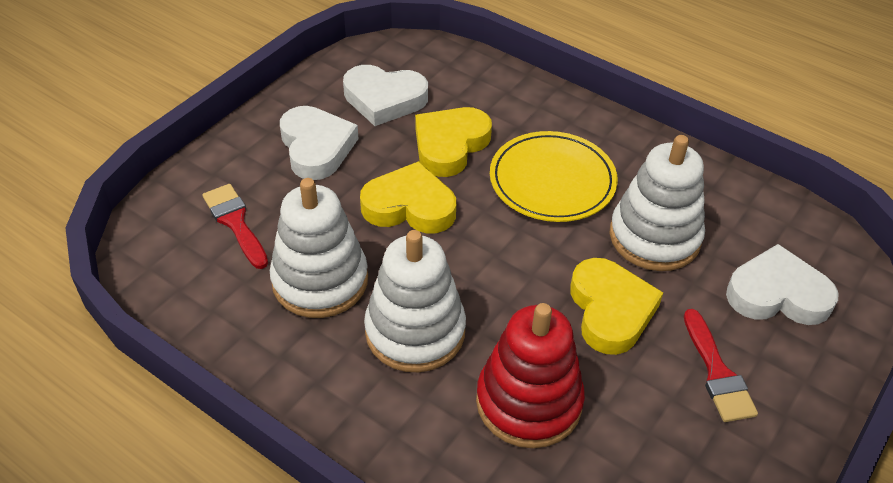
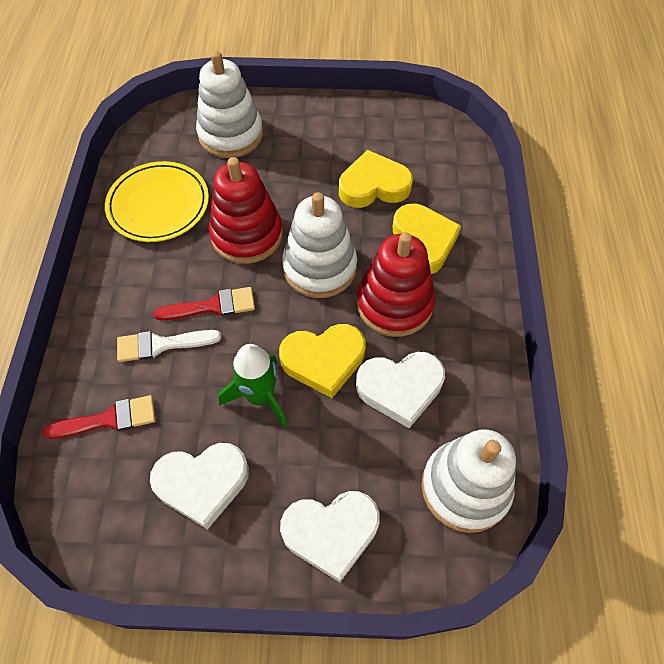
green rocket: 0 -> 1
red stacking toy: 1 -> 2
white brush: 0 -> 1

